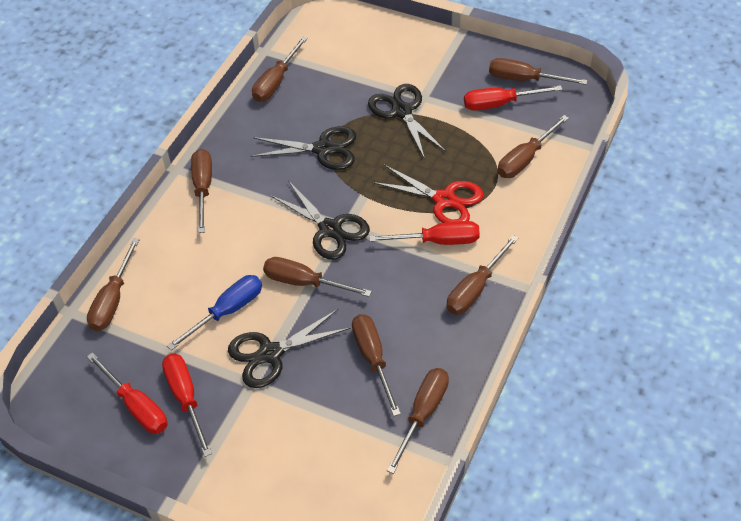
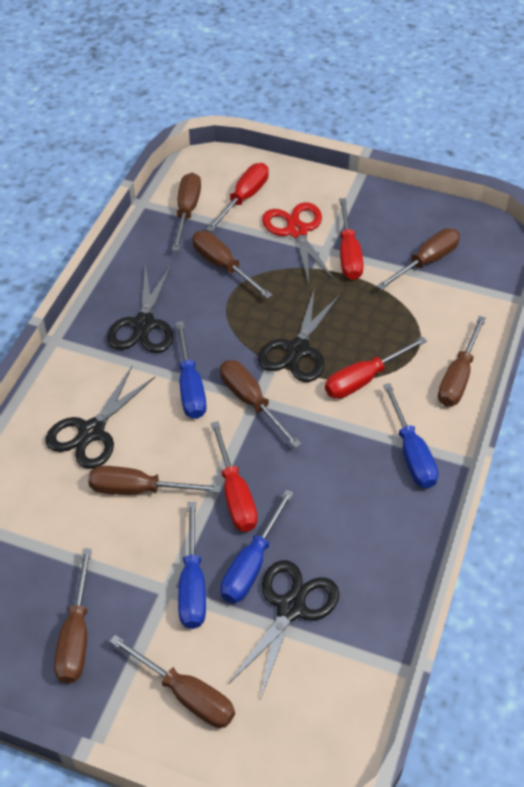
blue screwdriver: 1 -> 4
brown screwdriver: 9 -> 8

